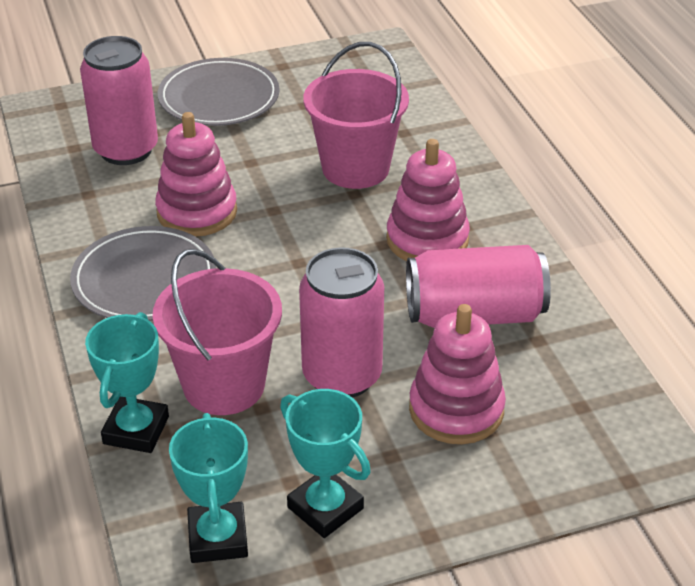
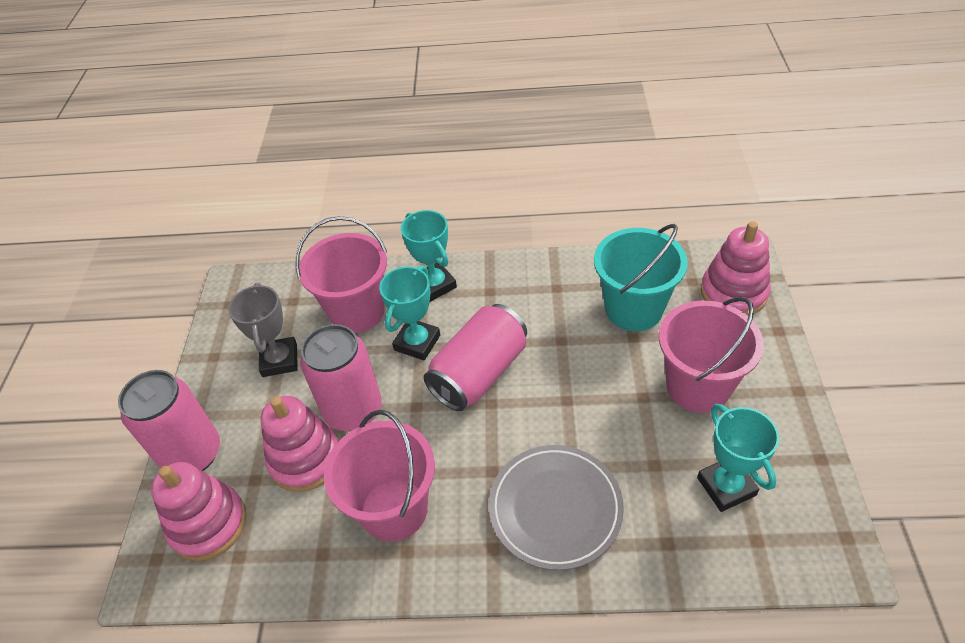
grey plate: 2 -> 1
grey trophy: 0 -> 1
pink bucket: 2 -> 3
turquoise bucket: 0 -> 1

